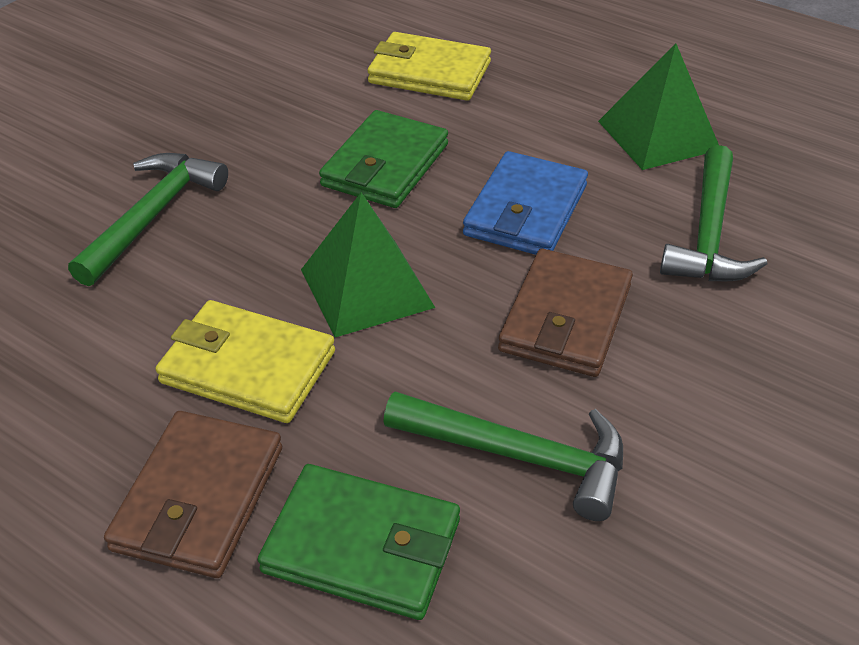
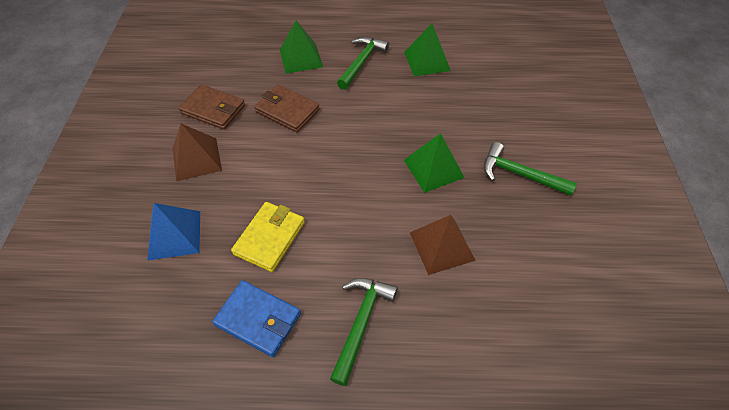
blue pyramid: 0 -> 1
brown pyramid: 0 -> 2
green pyramid: 2 -> 3
green wallet: 2 -> 0
yellow wallet: 2 -> 1

